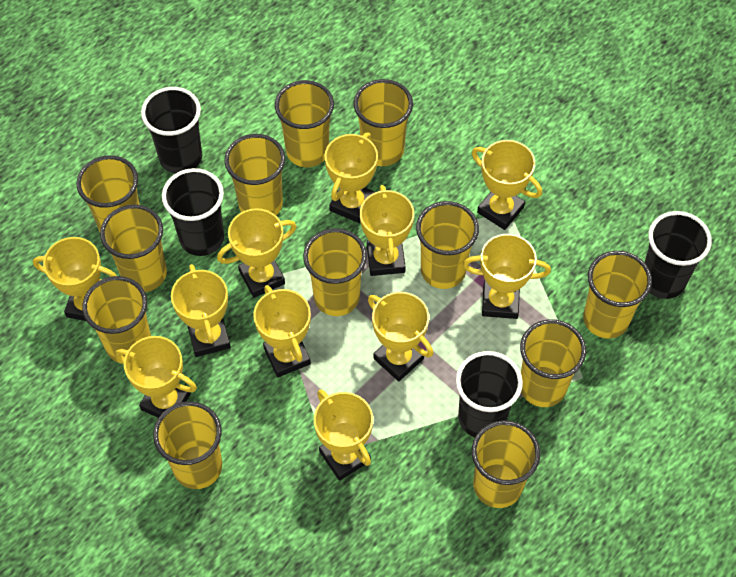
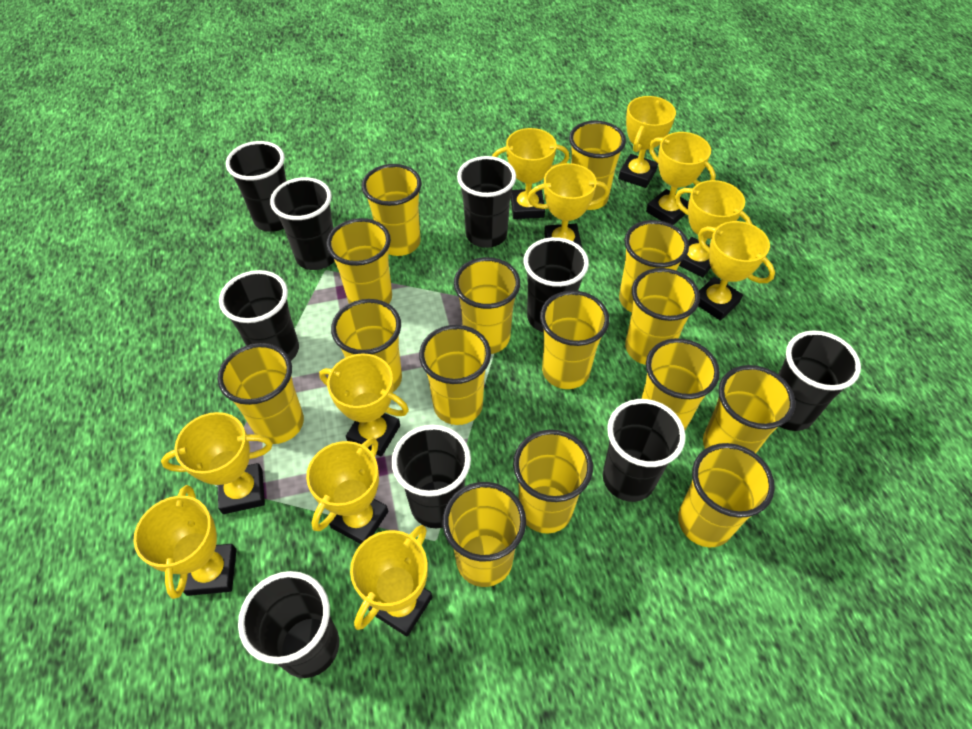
black cup: 4 -> 9
yellow cup: 12 -> 15

